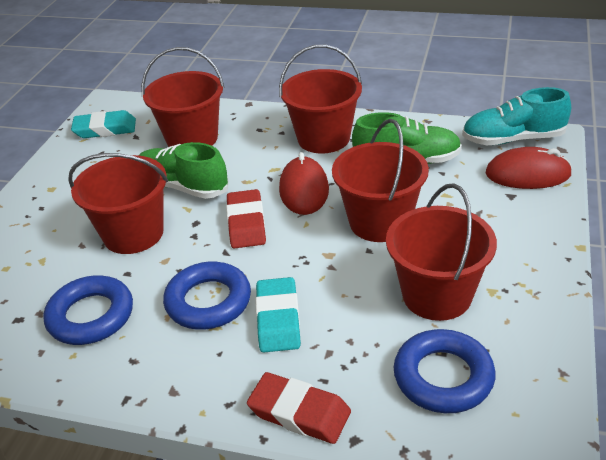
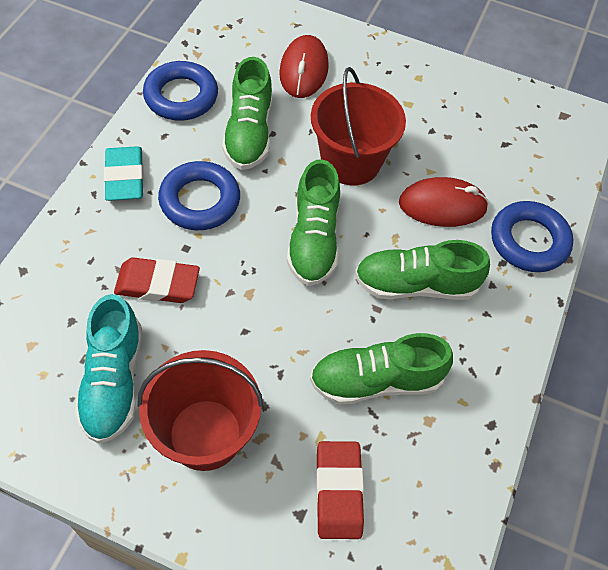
green shoe: 2 -> 4
red bucket: 5 -> 2
turquoise eraser: 2 -> 1

